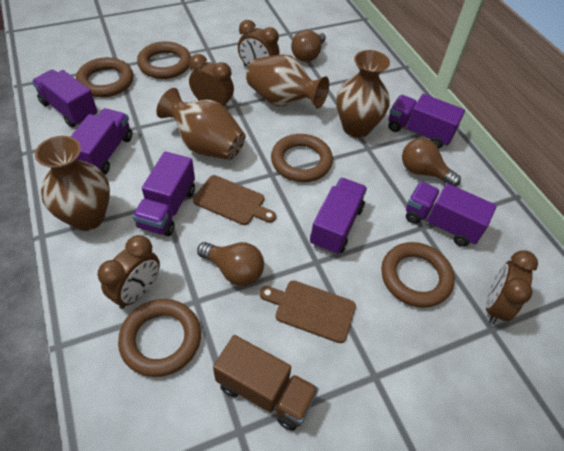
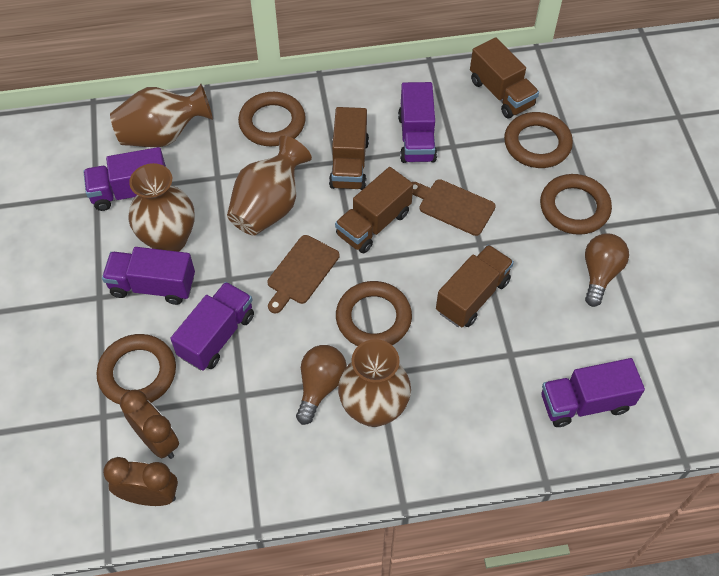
brown clock: 4 -> 2
brown light bulb: 3 -> 2
brown truck: 1 -> 4
purple truck: 6 -> 5

